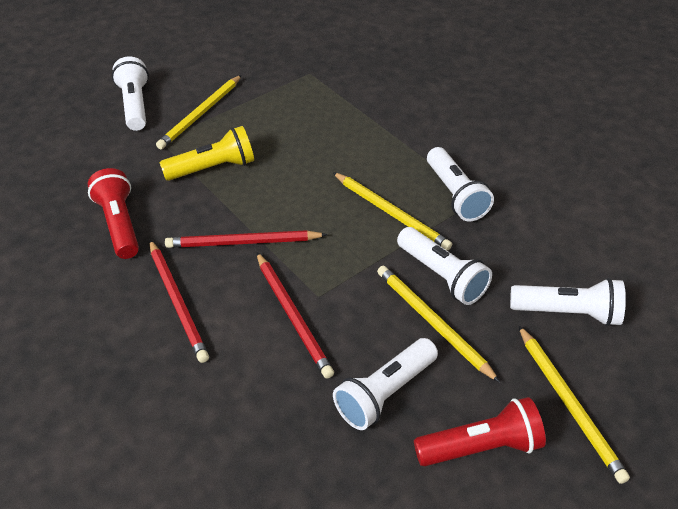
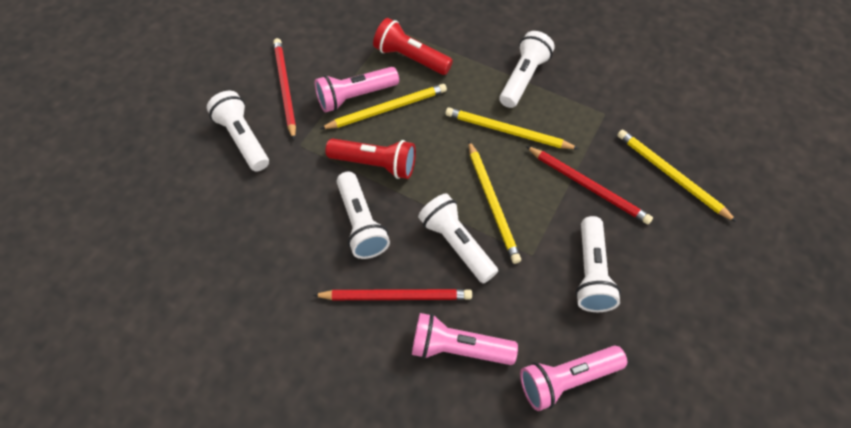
pink flashlight: 0 -> 3
yellow flashlight: 1 -> 0

